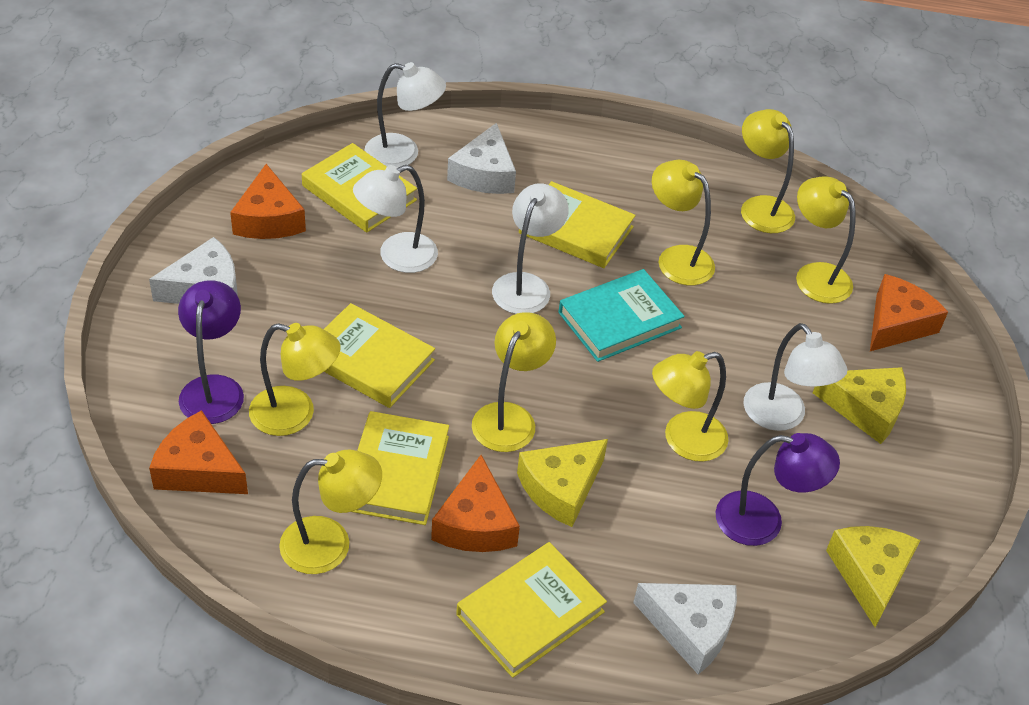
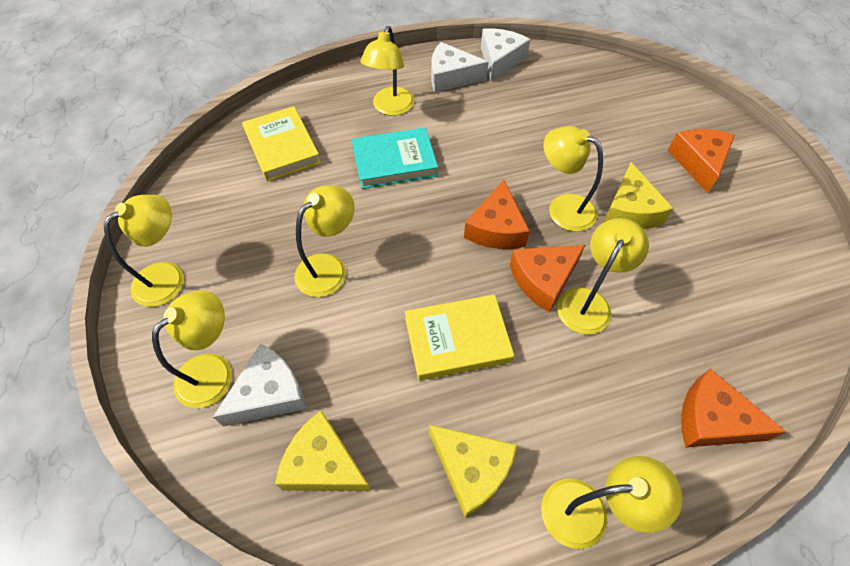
purple lamp: 2 -> 0
white lamp: 4 -> 0
yellow book: 5 -> 2

